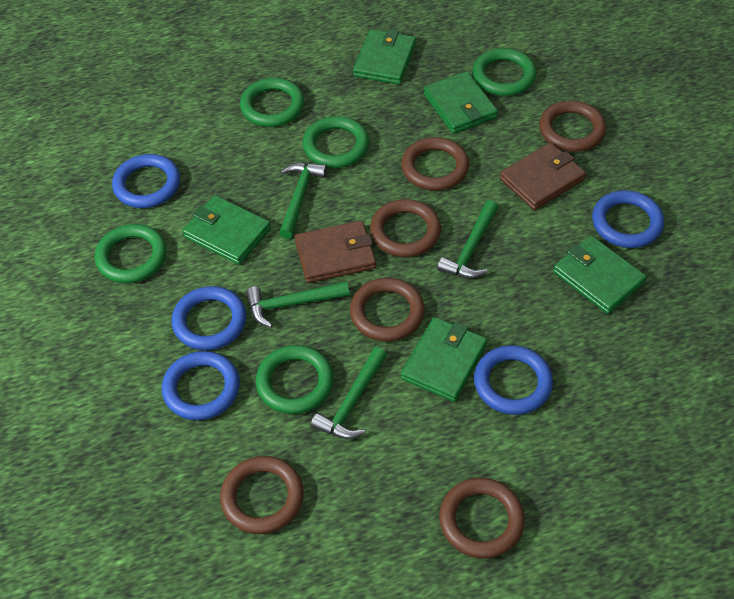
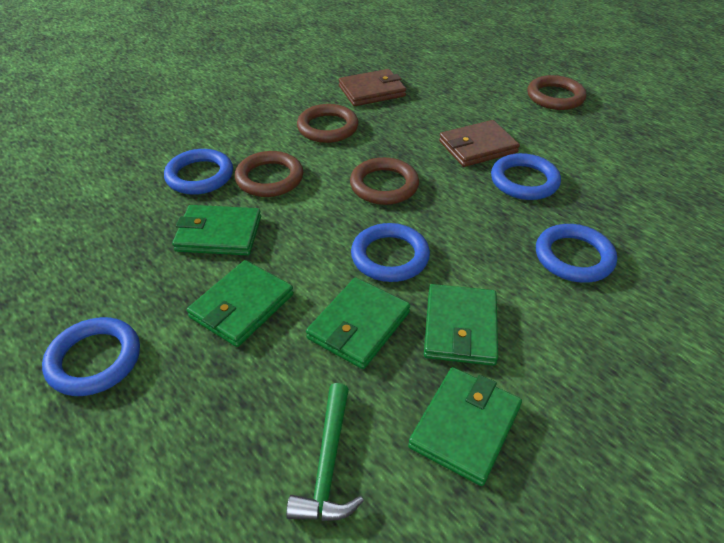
brown ring: 6 -> 4
green hammer: 4 -> 1
green ring: 5 -> 0

